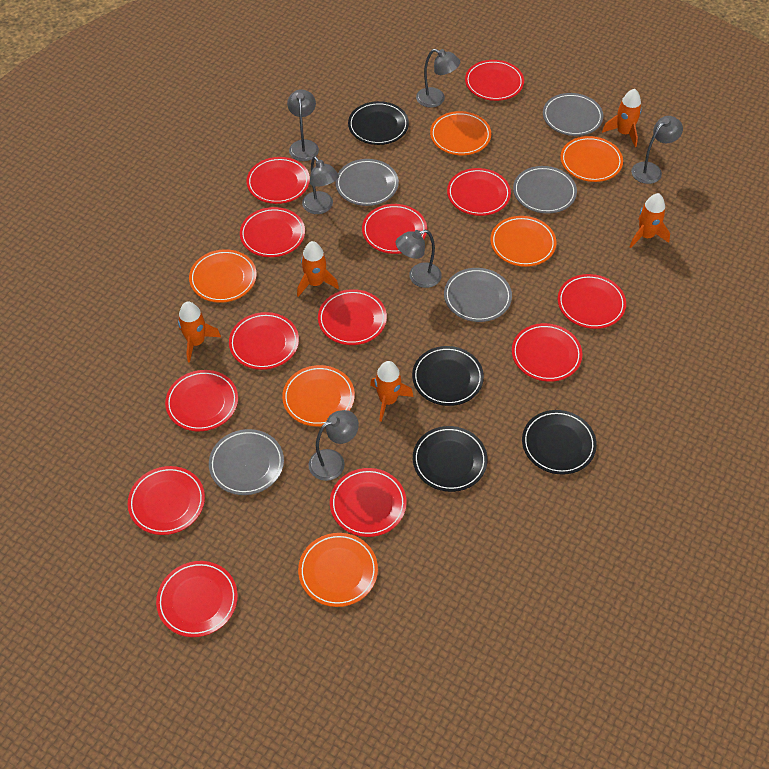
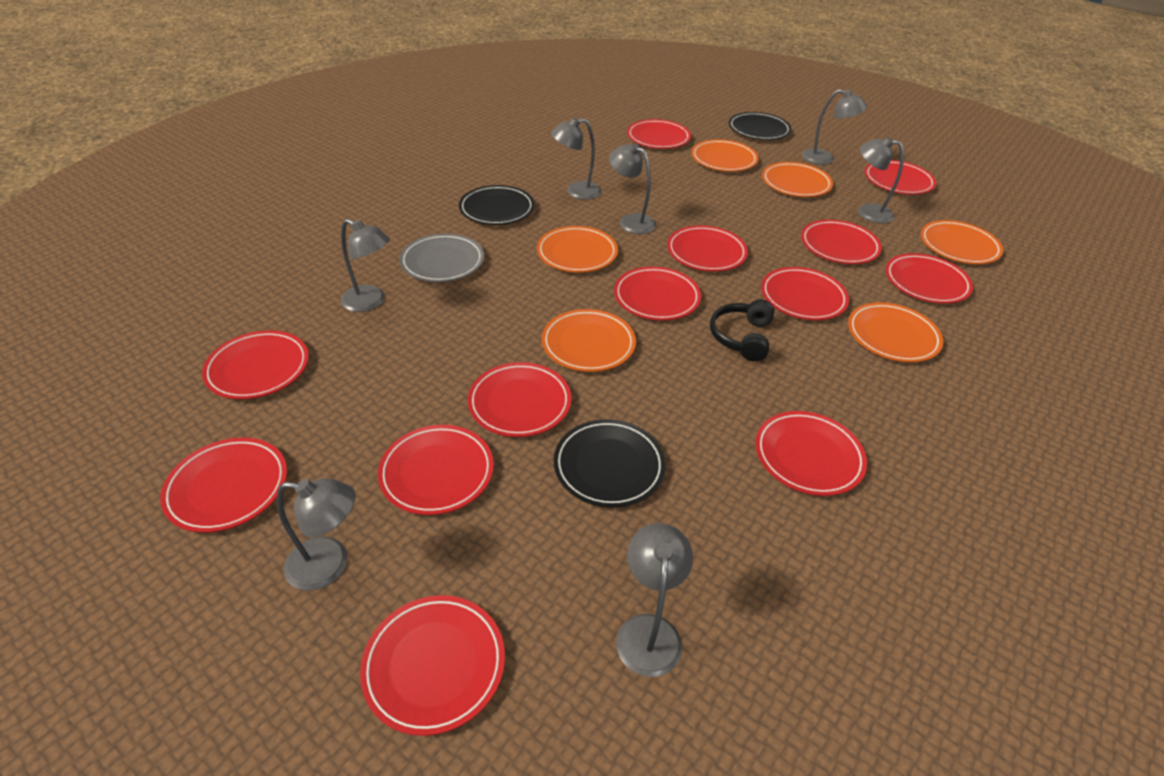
black headphones: 0 -> 1
black plate: 4 -> 3
grey lamp: 6 -> 7
grey plate: 5 -> 1
orange rocket: 5 -> 0

